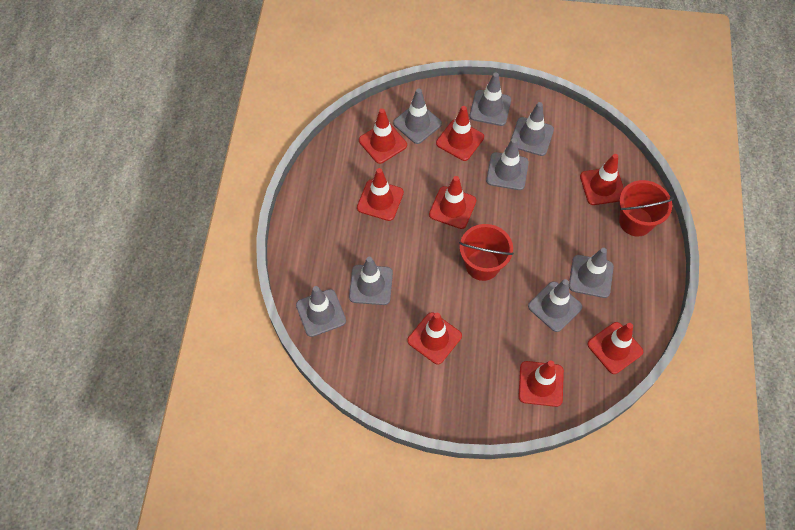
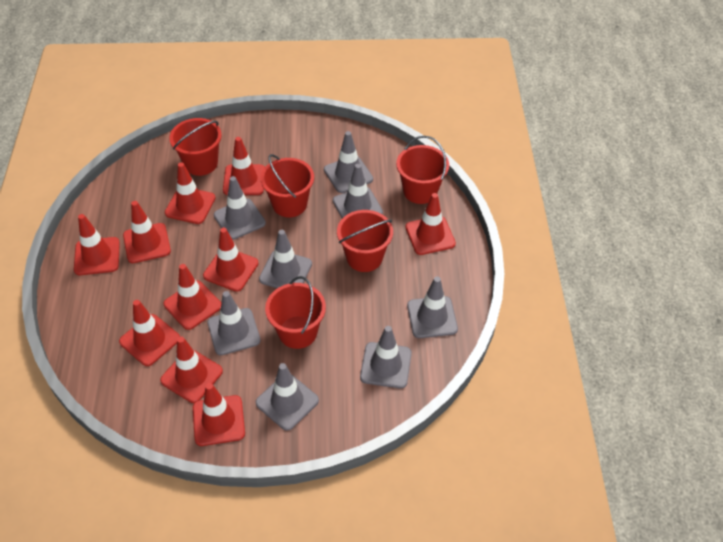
red bucket: 2 -> 5
red traffic cone: 8 -> 10

